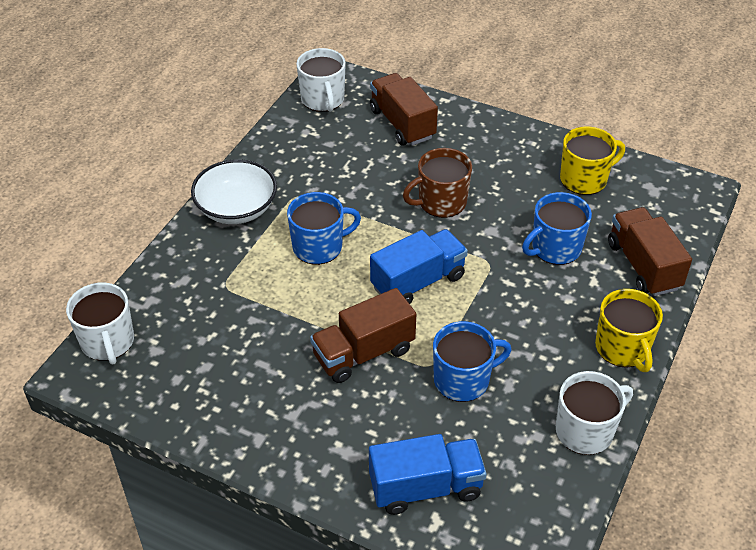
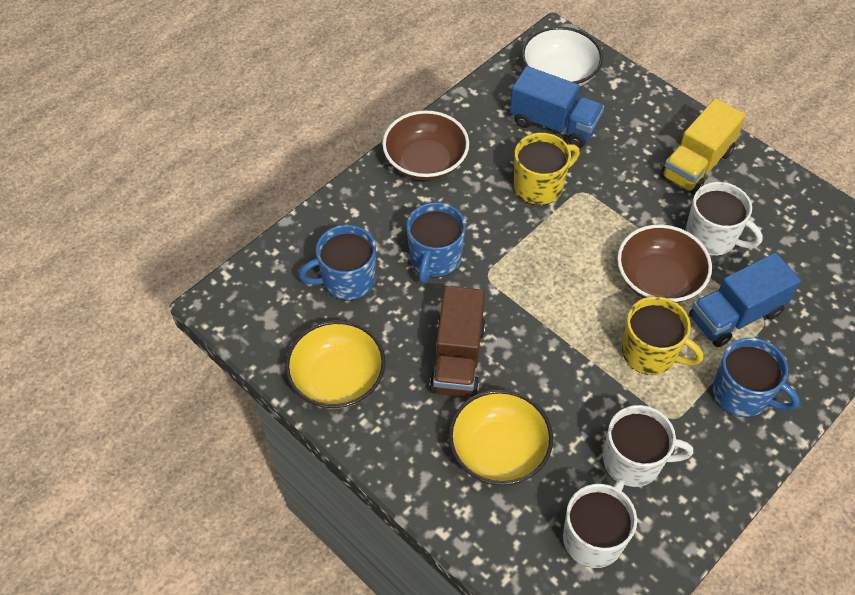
brown bowl: 0 -> 2
brown mug: 1 -> 0
brown truck: 3 -> 1
yellow bowl: 0 -> 2
yellow truck: 0 -> 1

